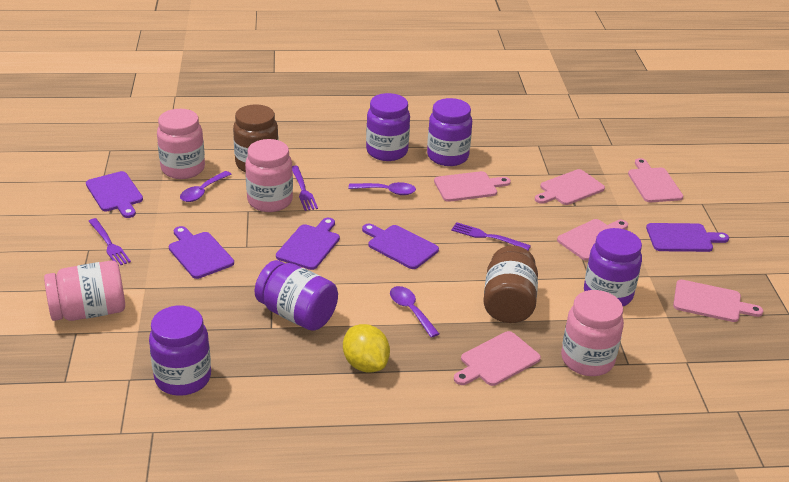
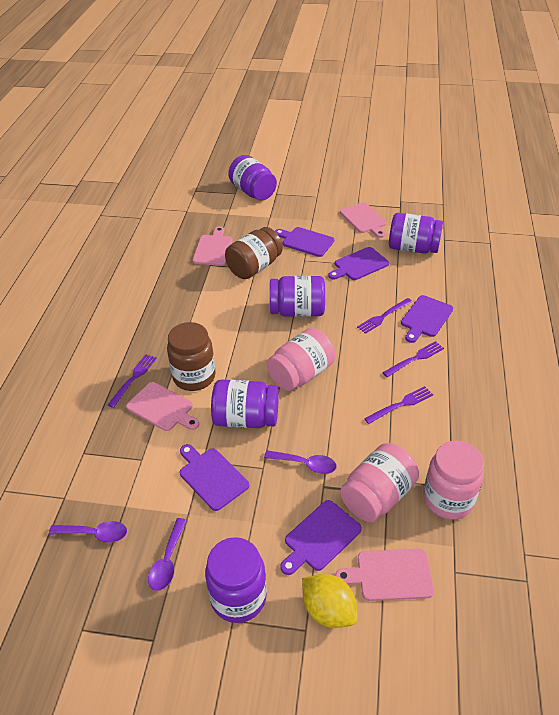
pink cutting board: 6 -> 4
pink jar: 4 -> 3
purple fork: 3 -> 4

